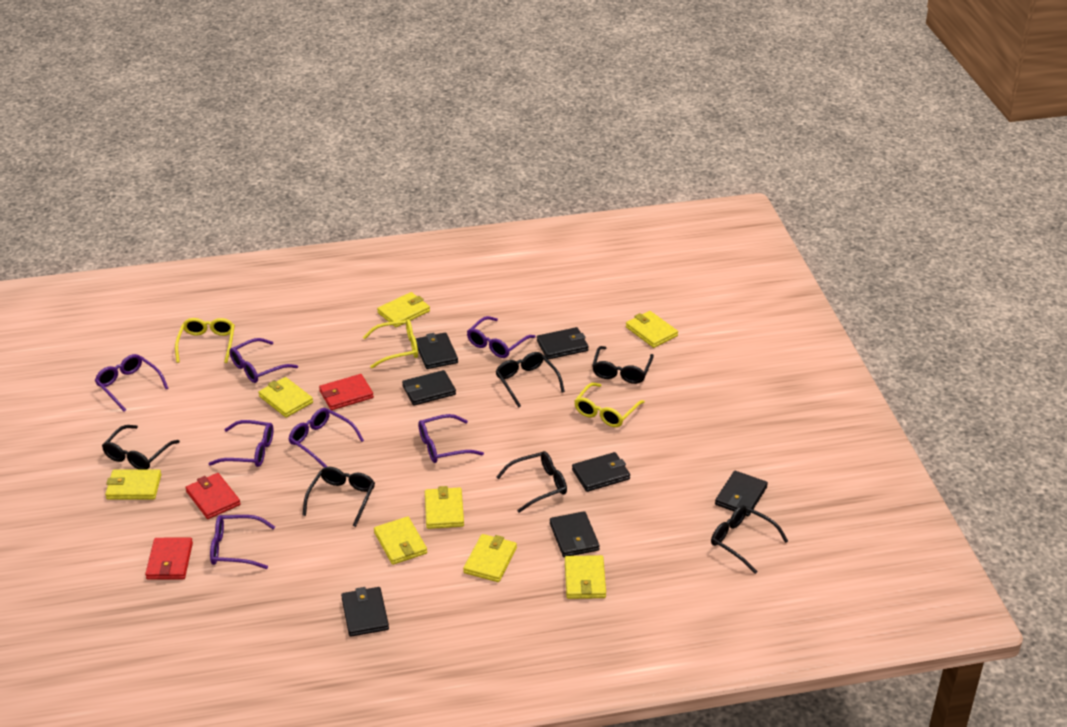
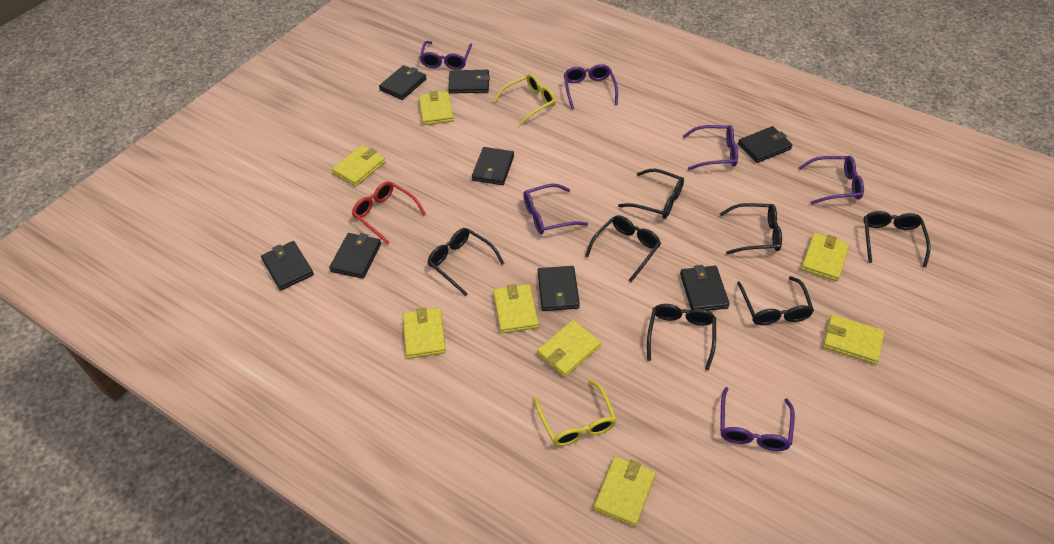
black glasses: 6 -> 7
black wallet: 7 -> 8
purple glasses: 7 -> 6
red glasses: 0 -> 1
red wallet: 3 -> 0
yellow glasses: 3 -> 2

